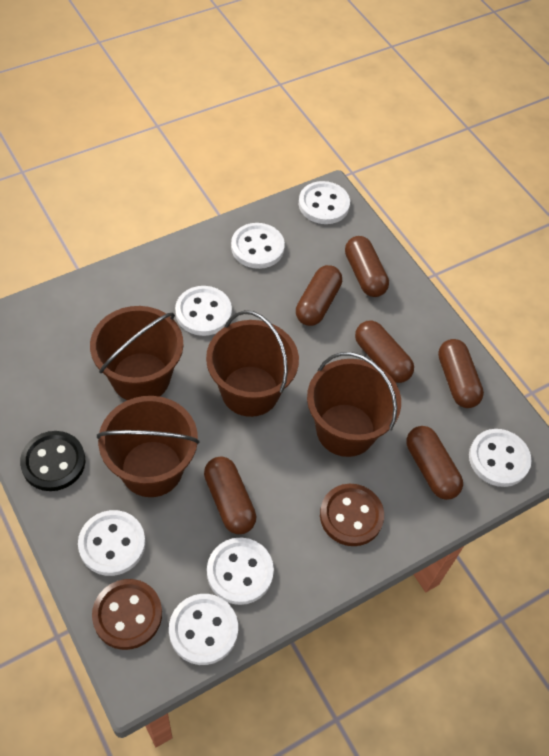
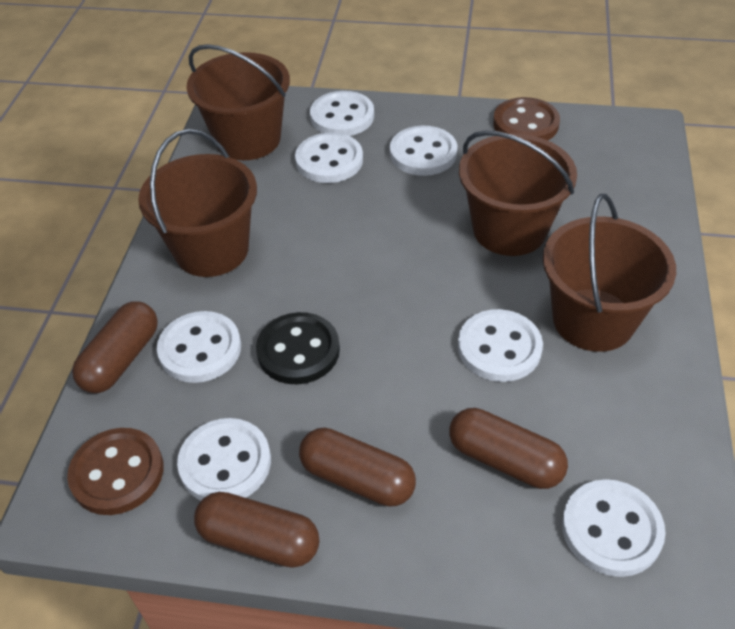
brown capsule: 6 -> 4

